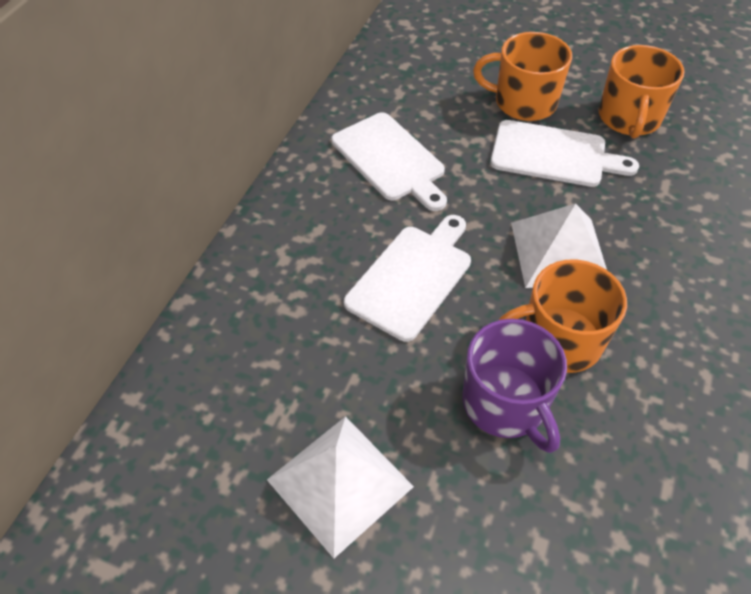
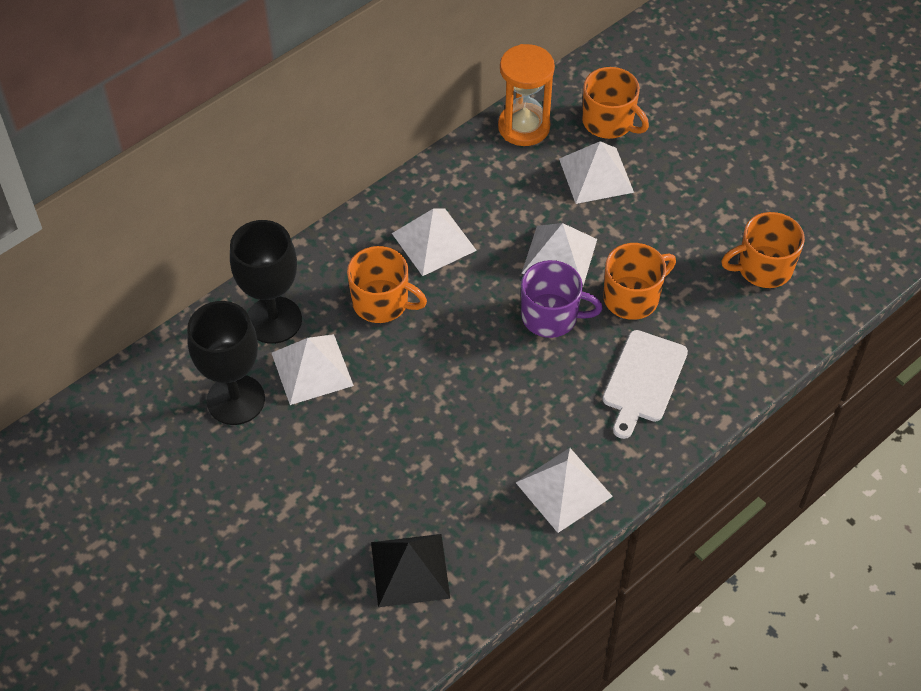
black goblet: 0 -> 2
black pyramid: 0 -> 1
orange hourglass: 0 -> 1
orange mug: 3 -> 4
white cutting board: 3 -> 1
white pyramid: 2 -> 5

